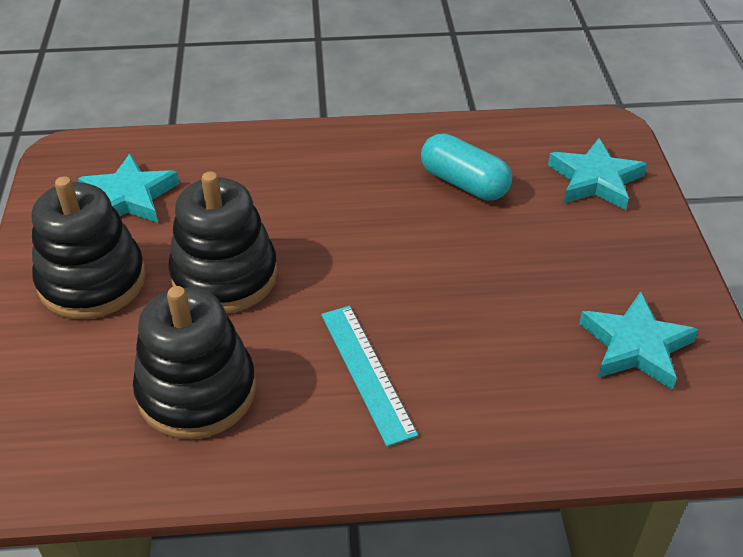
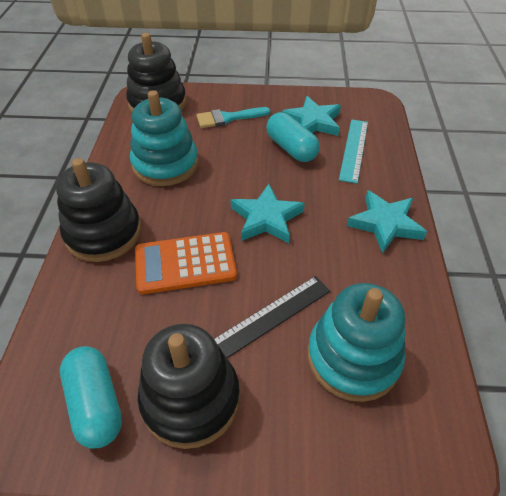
black ruler: 0 -> 1
orange calculator: 0 -> 1
turquoise brush: 0 -> 1
turquoise capsule: 1 -> 2
turquoise stacking toy: 0 -> 2

